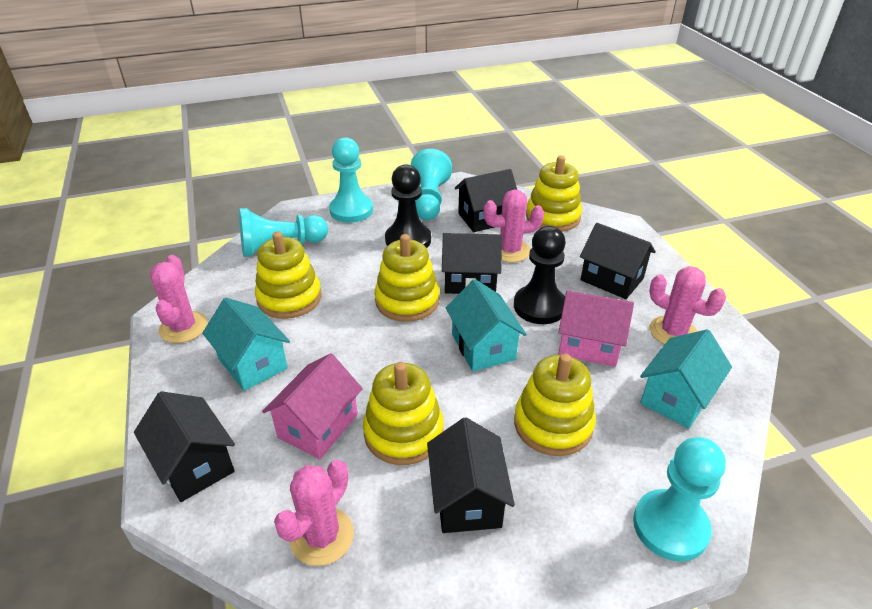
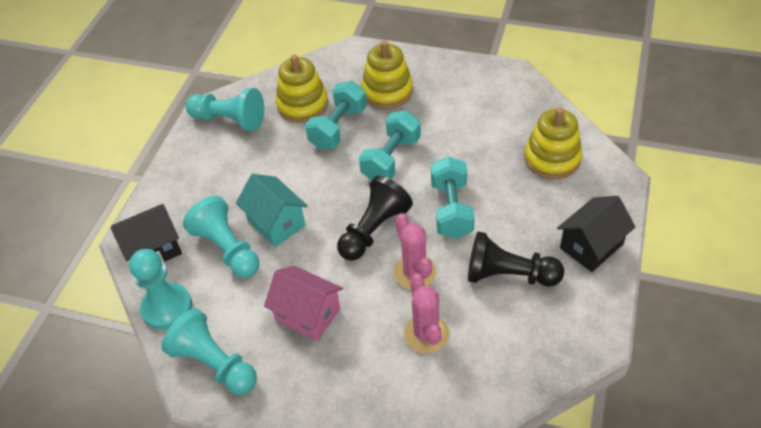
black house: 5 -> 2
pink cactus: 4 -> 2
pink house: 2 -> 1
turquoise dumbbell: 0 -> 3
turquoise house: 3 -> 1
yellow stacking toy: 5 -> 3

